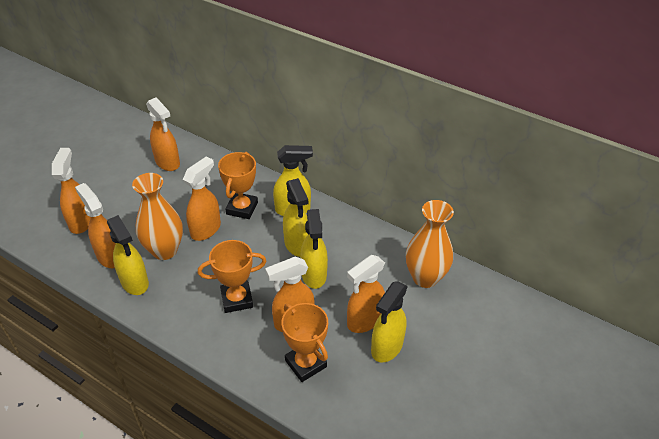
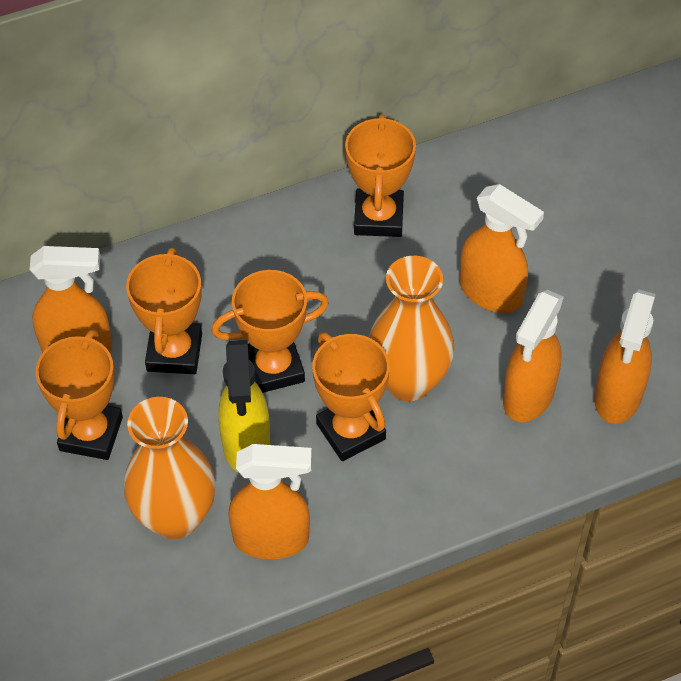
orange spray bottle: 6 -> 5
orange trophy: 3 -> 5
yellow spray bottle: 5 -> 1

